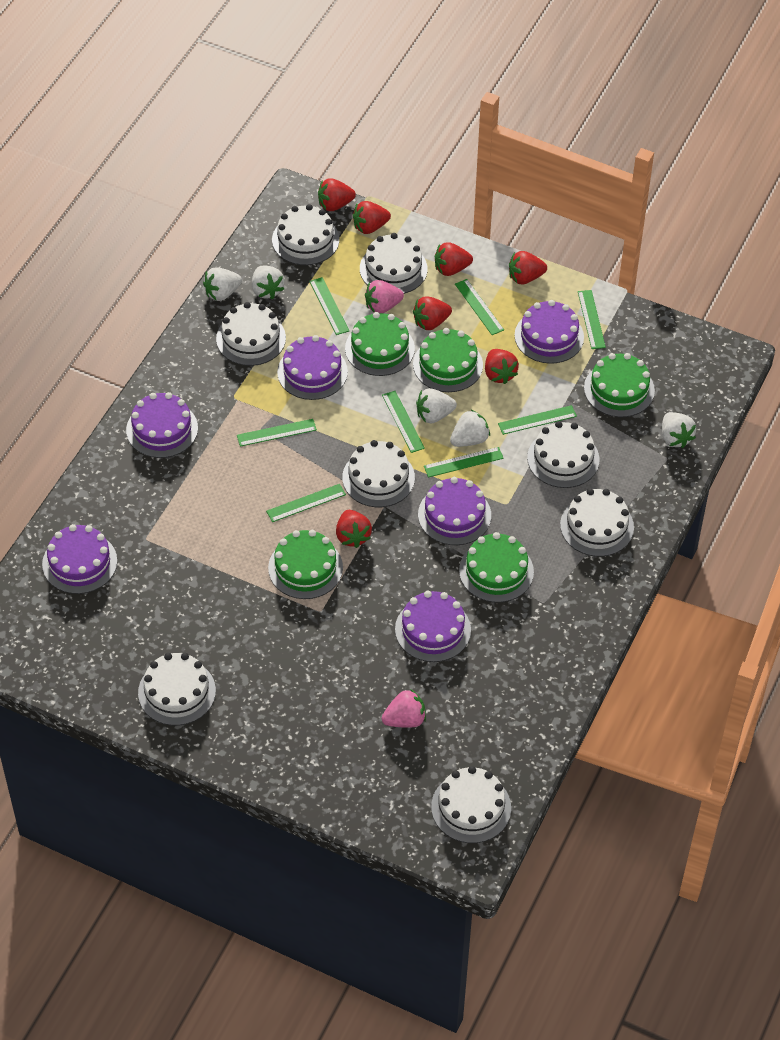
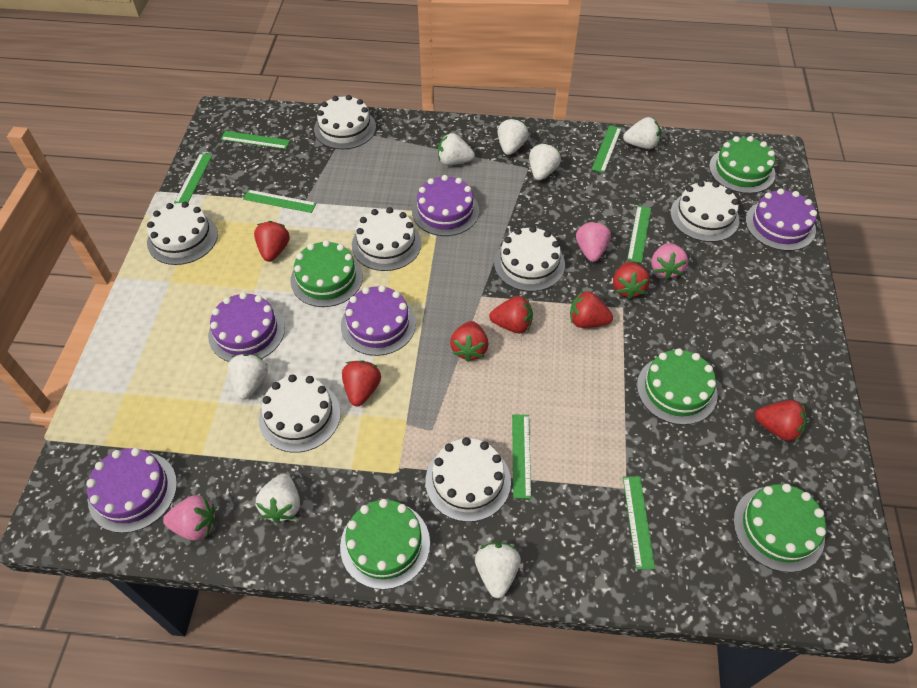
green ruler: 8 -> 7
pink strawberry: 2 -> 3
purple cake: 6 -> 5
white cake: 8 -> 7
white strawberry: 5 -> 7

